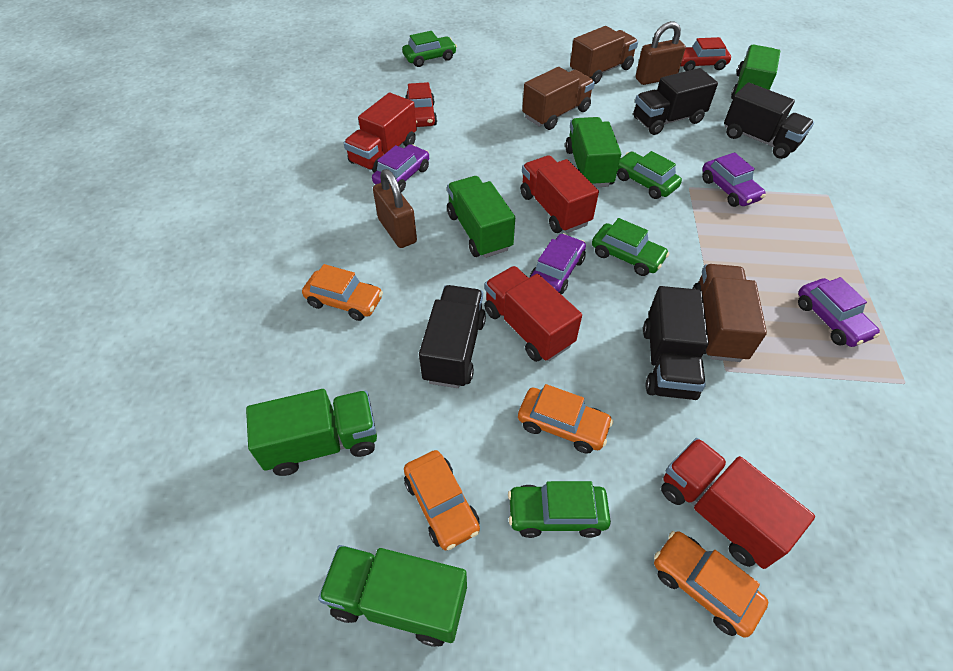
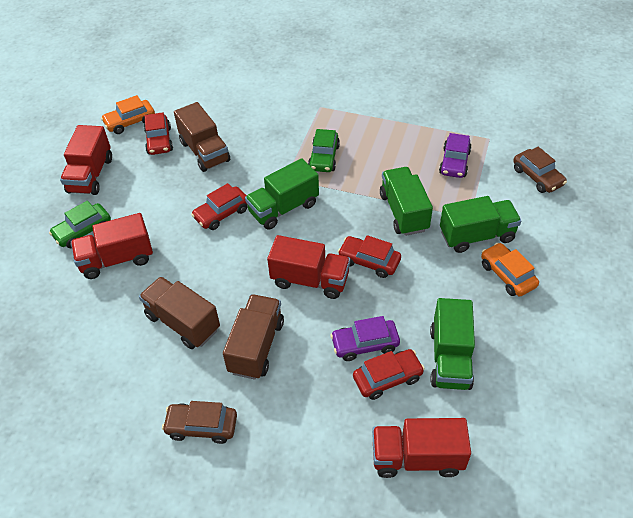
black truck: 4 -> 0
brown car: 0 -> 2
brown padlock: 2 -> 0
green car: 4 -> 2
green truck: 5 -> 4
orange car: 4 -> 2
purple car: 4 -> 2
red car: 2 -> 4

